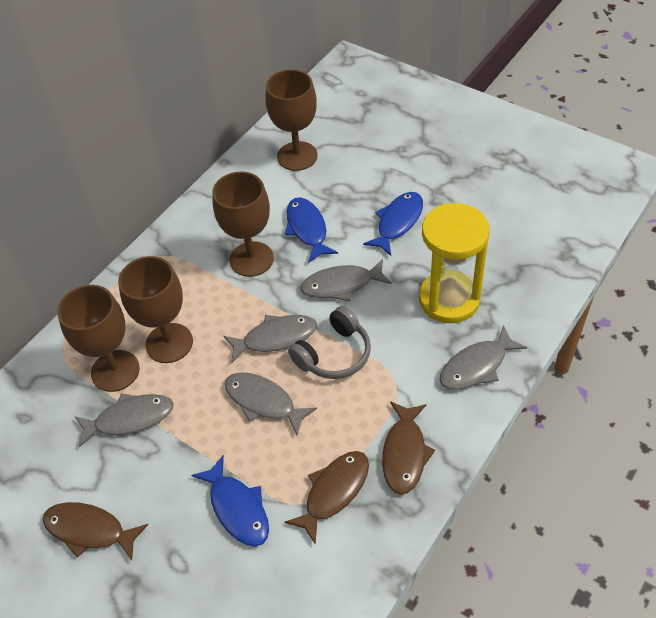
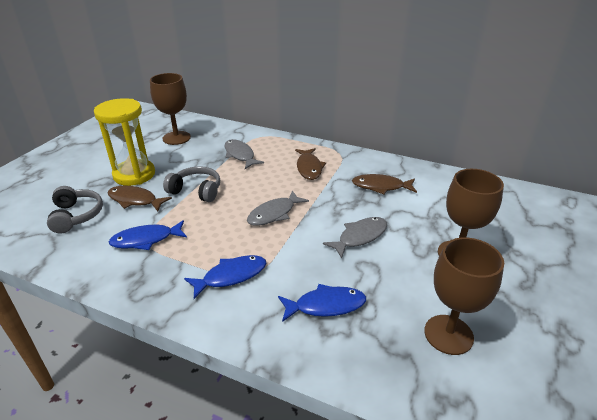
brown goblet: 4 -> 3
grey fish: 5 -> 3
grey headphones: 1 -> 2

